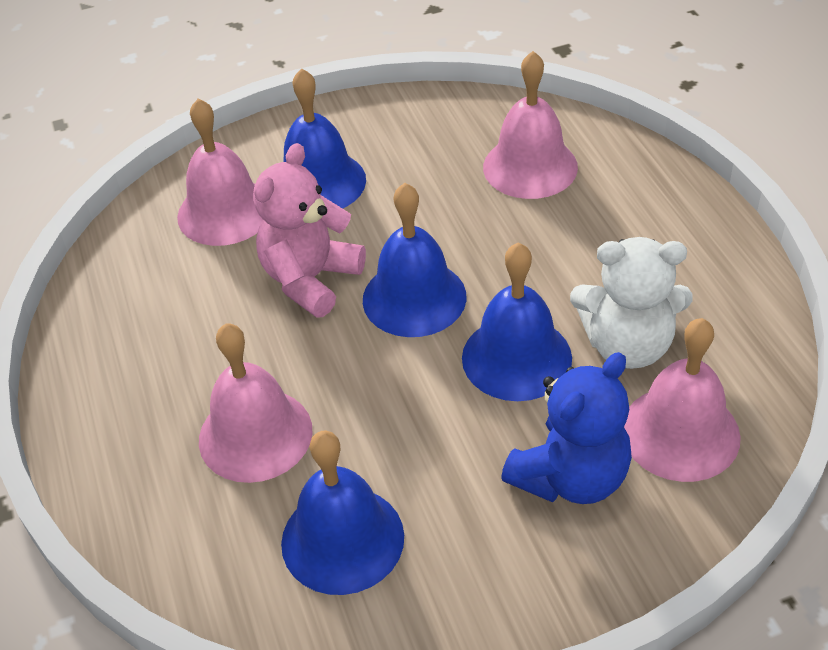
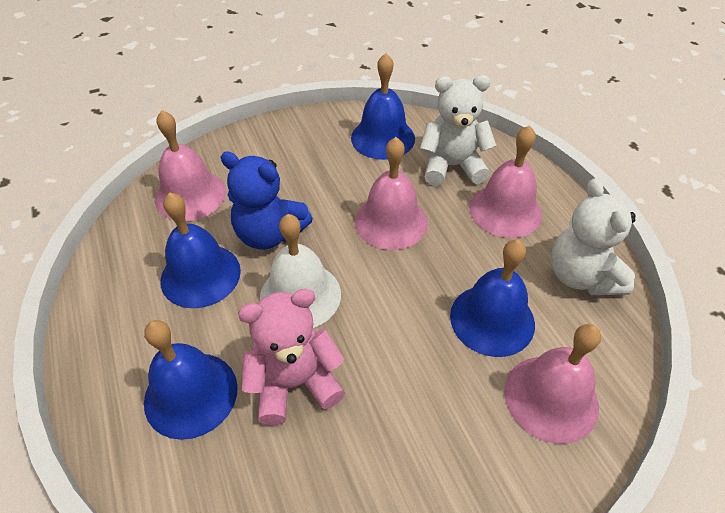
white bell: 0 -> 1
white teddy bear: 1 -> 2

